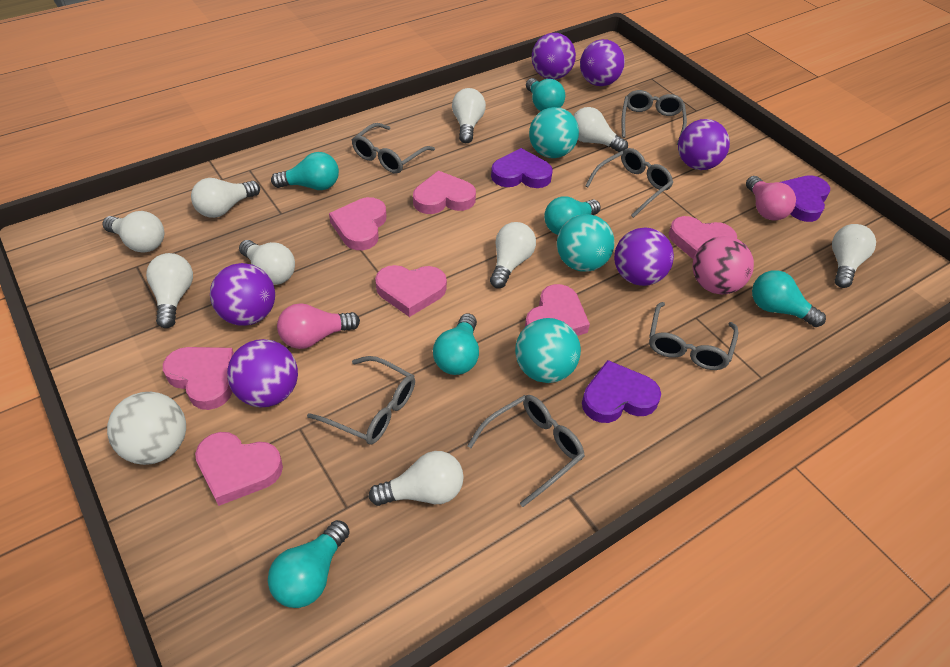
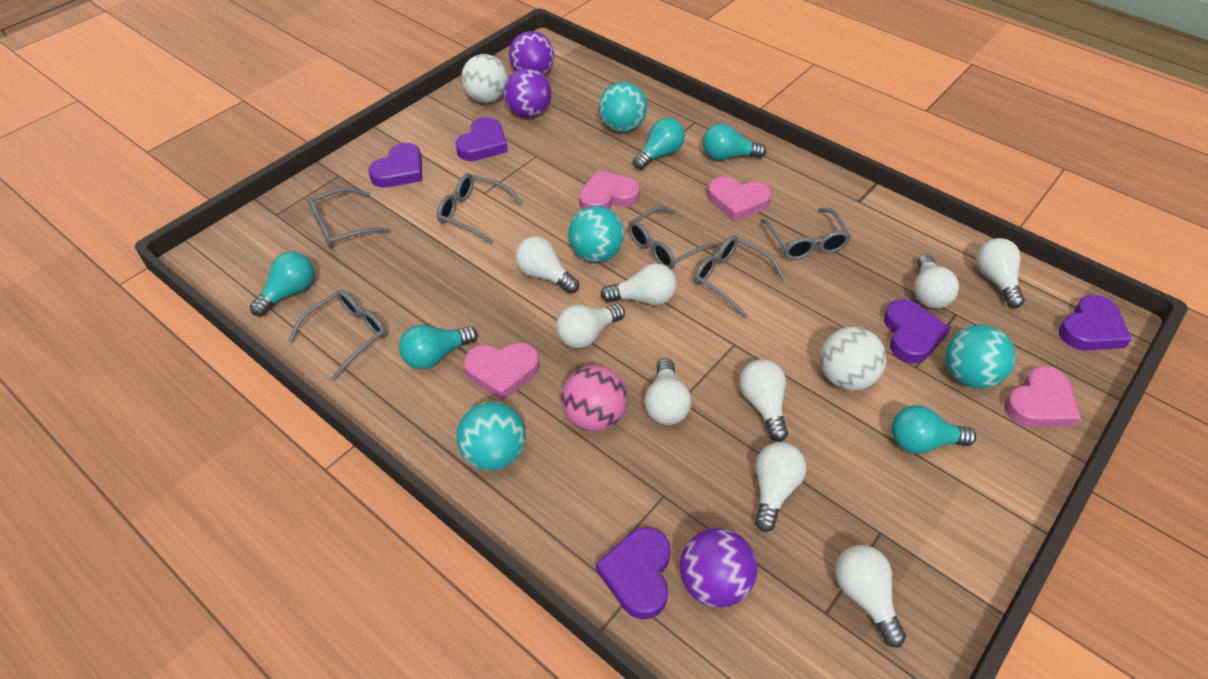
pink heart: 7 -> 4
pink light bulb: 2 -> 0
purple ball: 6 -> 3
purple heart: 3 -> 5
turquoise ball: 3 -> 4
turquoise light bulb: 6 -> 5
white ball: 1 -> 2

